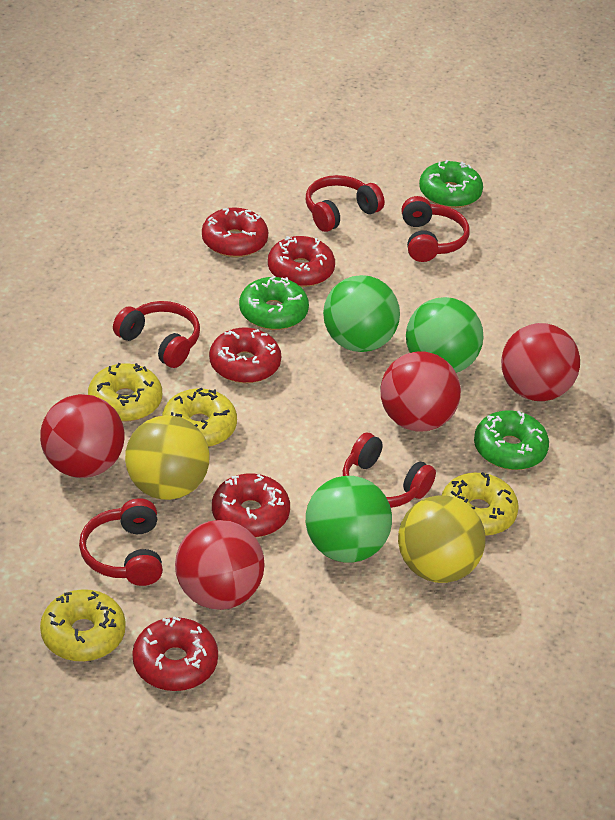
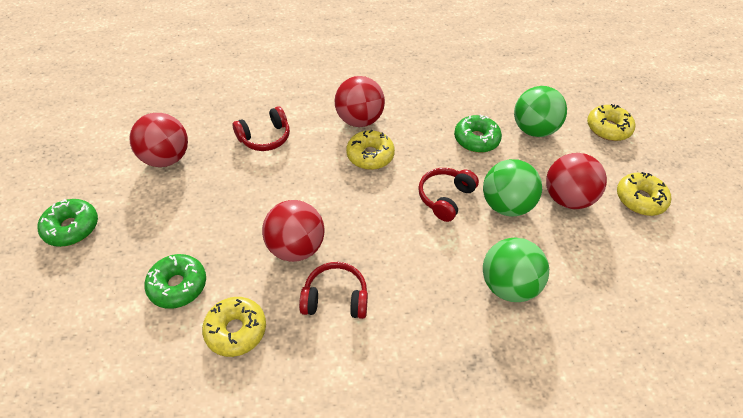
red donut: 5 -> 0
red headphones: 5 -> 3
yellow ball: 2 -> 0

